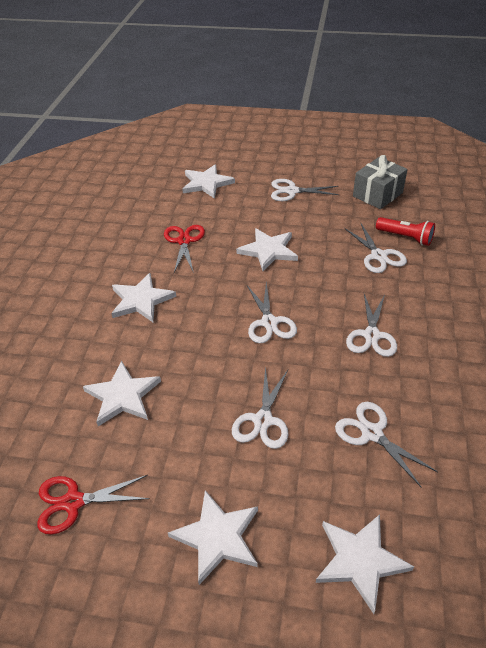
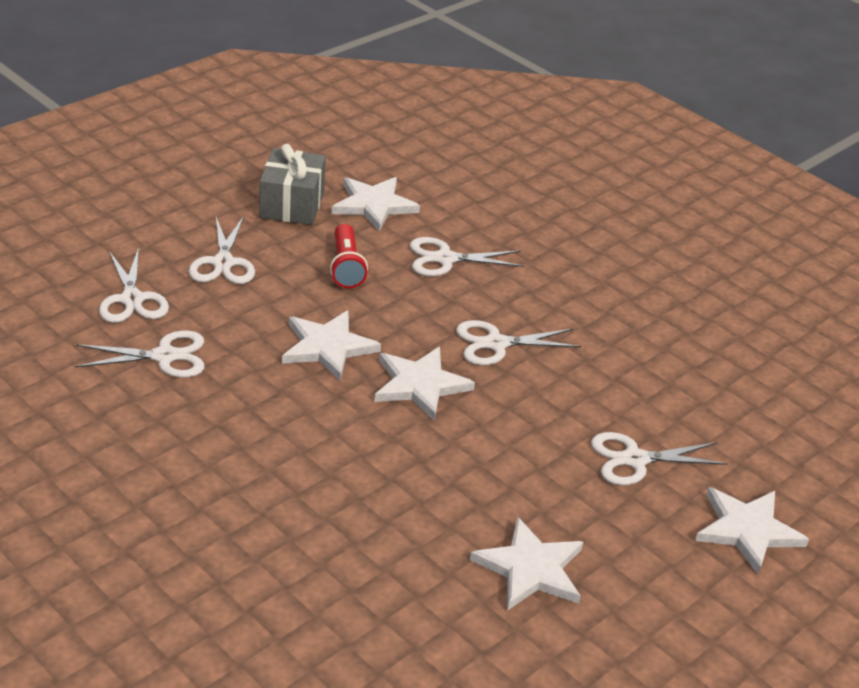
red scissors: 2 -> 0
white star: 6 -> 5

